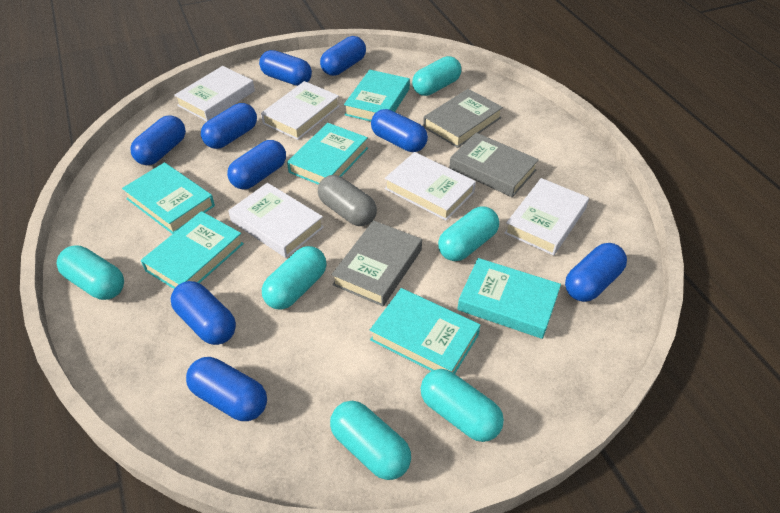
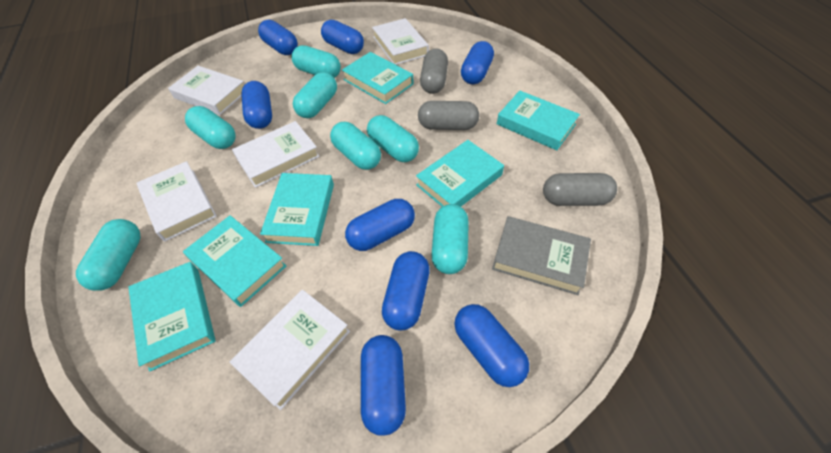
blue capsule: 9 -> 8
grey book: 3 -> 1
grey capsule: 1 -> 3
turquoise capsule: 6 -> 7

